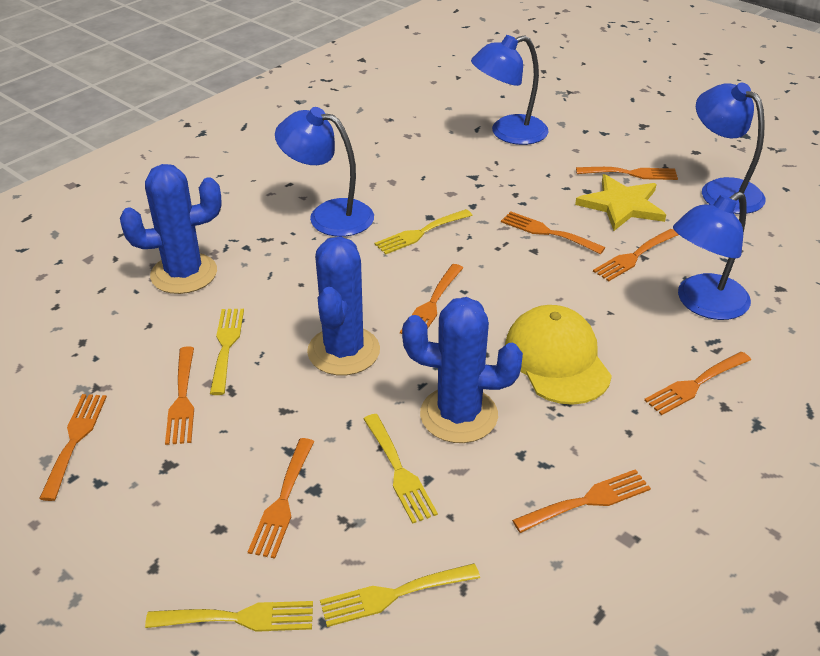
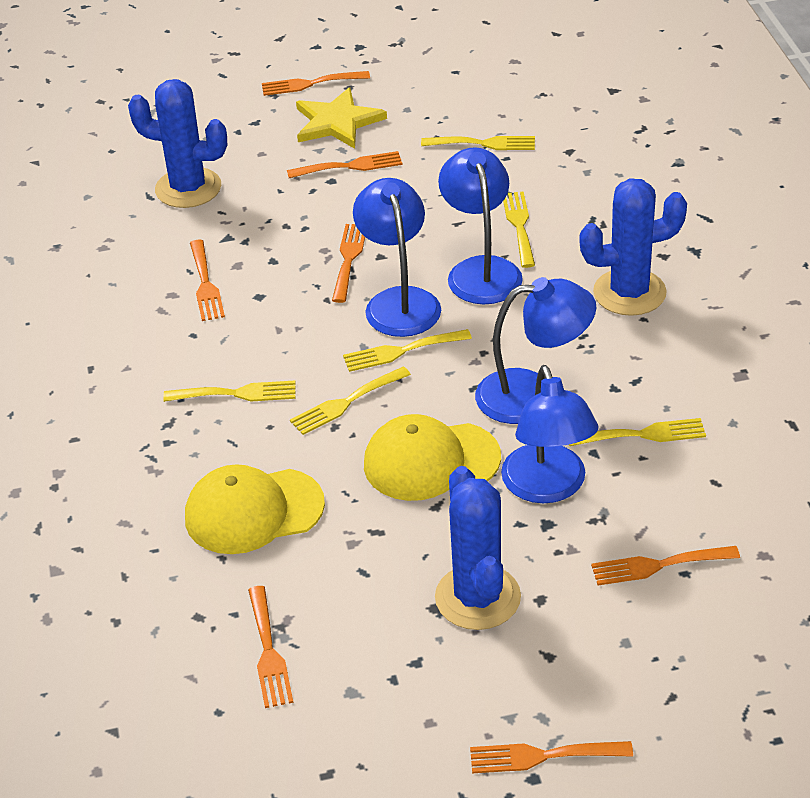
orange fork: 9 -> 7
yellow cap: 1 -> 2
yellow fork: 5 -> 6

